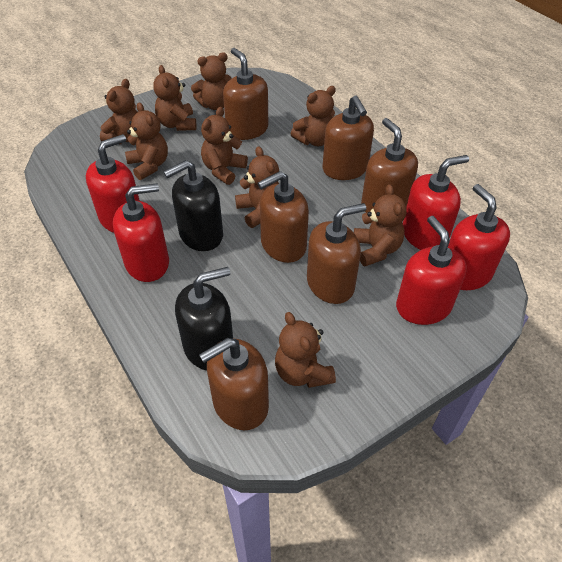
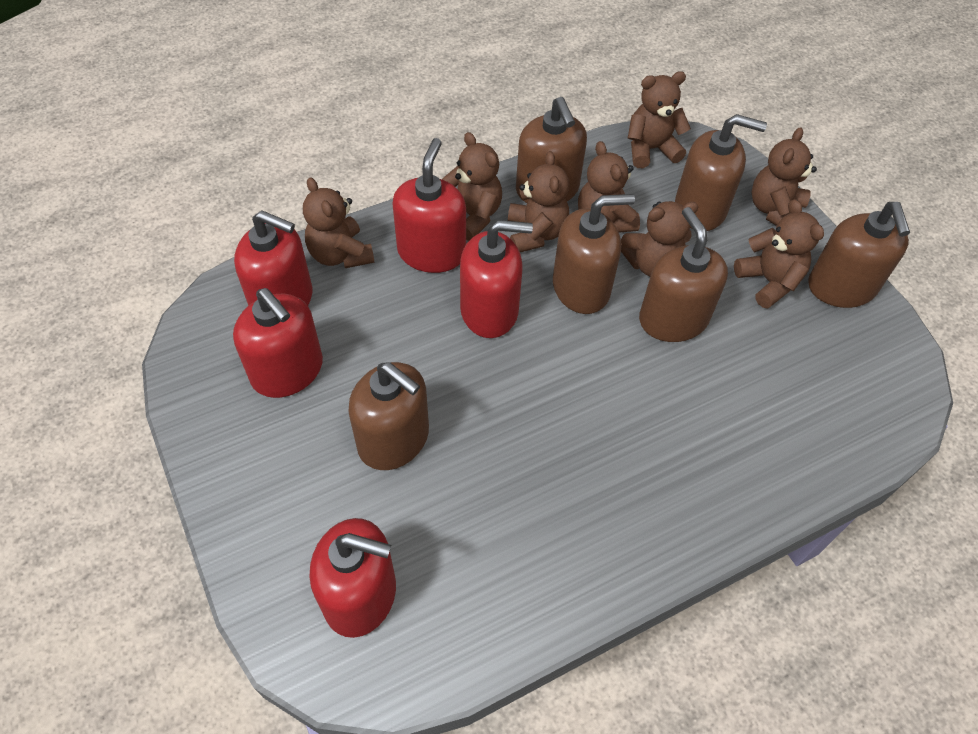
black soap dispenser: 2 -> 0
brown teddy bear: 9 -> 8

